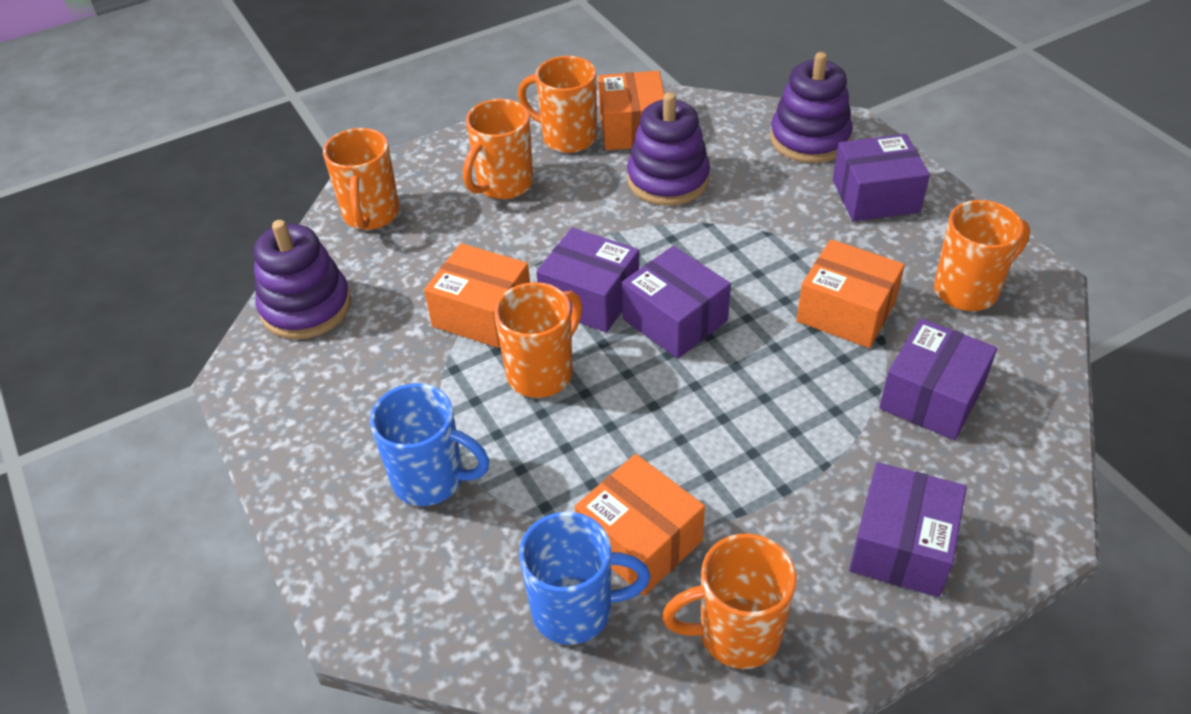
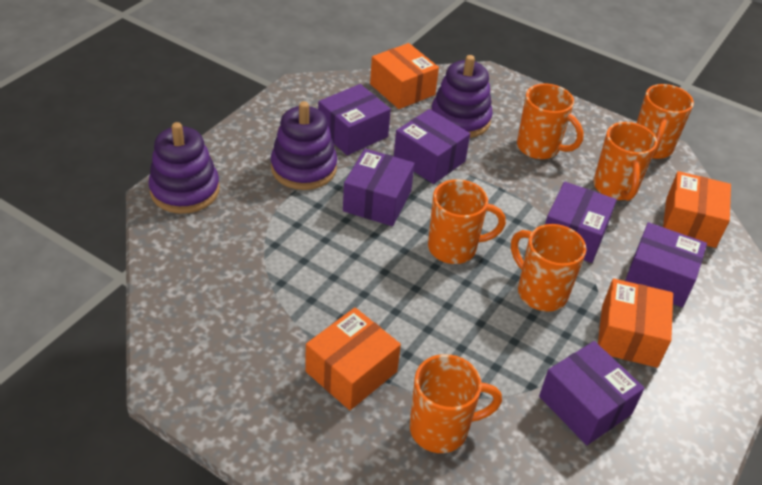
blue mug: 2 -> 0
purple box: 5 -> 6

